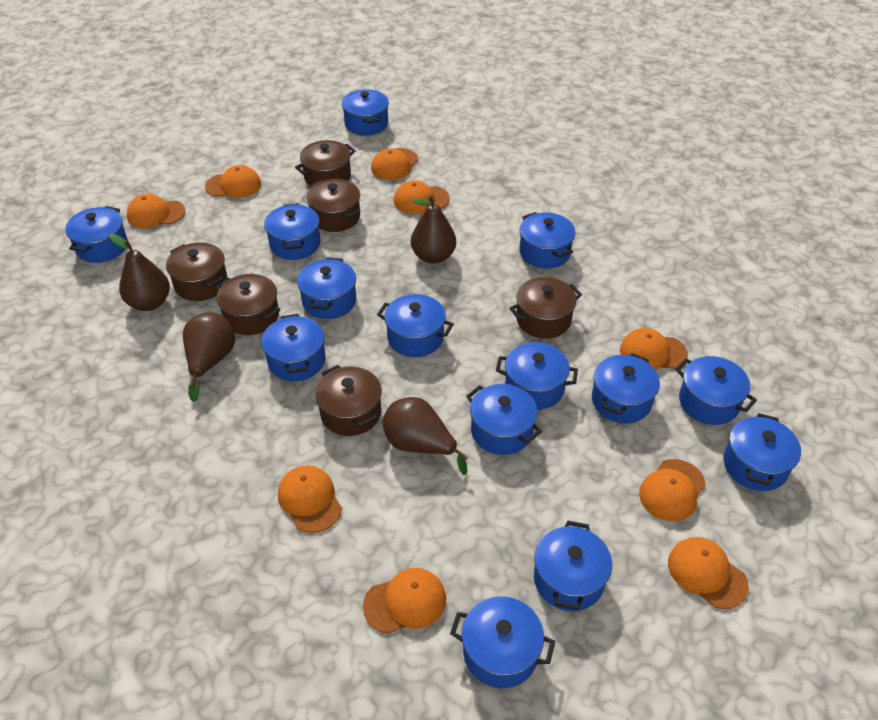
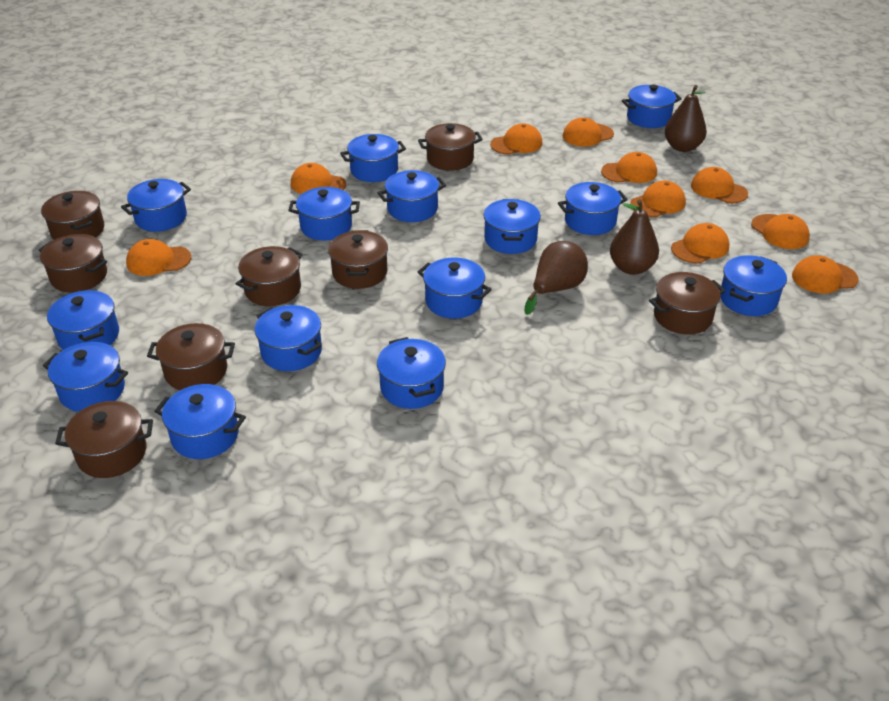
brown pear: 4 -> 3
brown pot: 6 -> 8
orange cap: 9 -> 10

